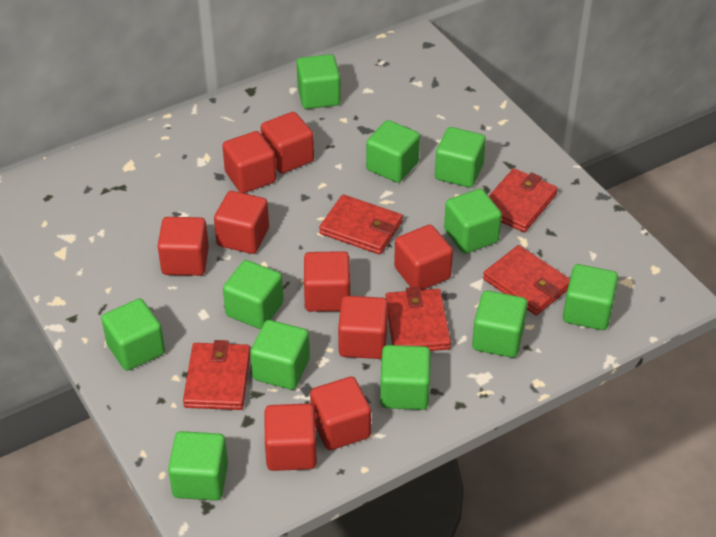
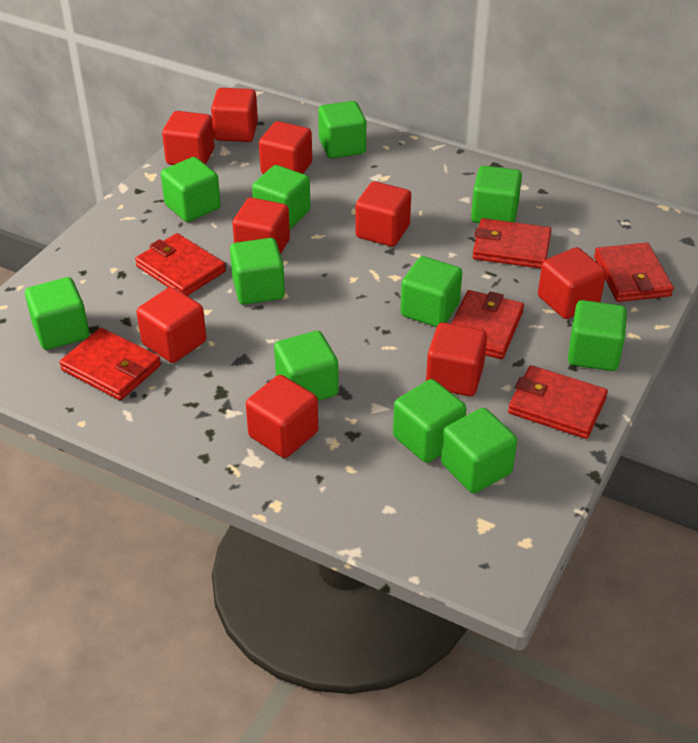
red wallet: 5 -> 6

